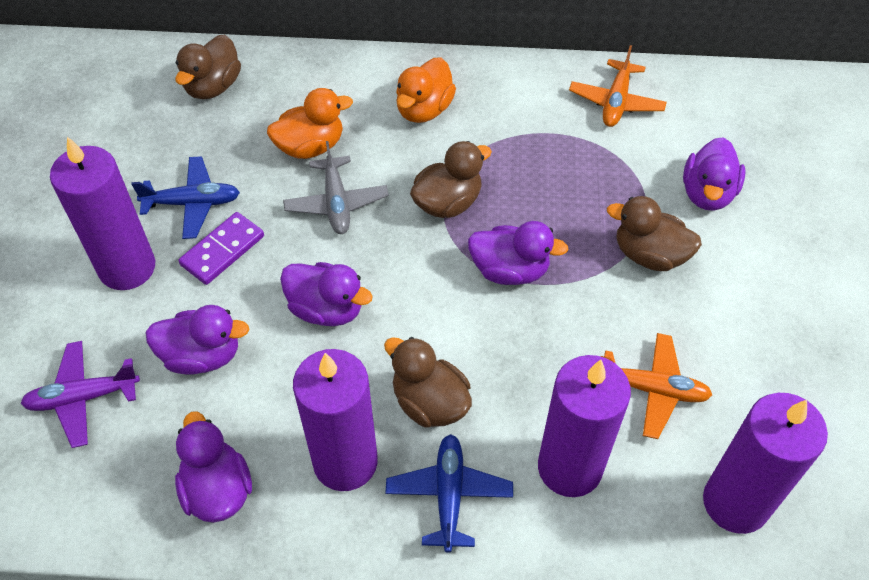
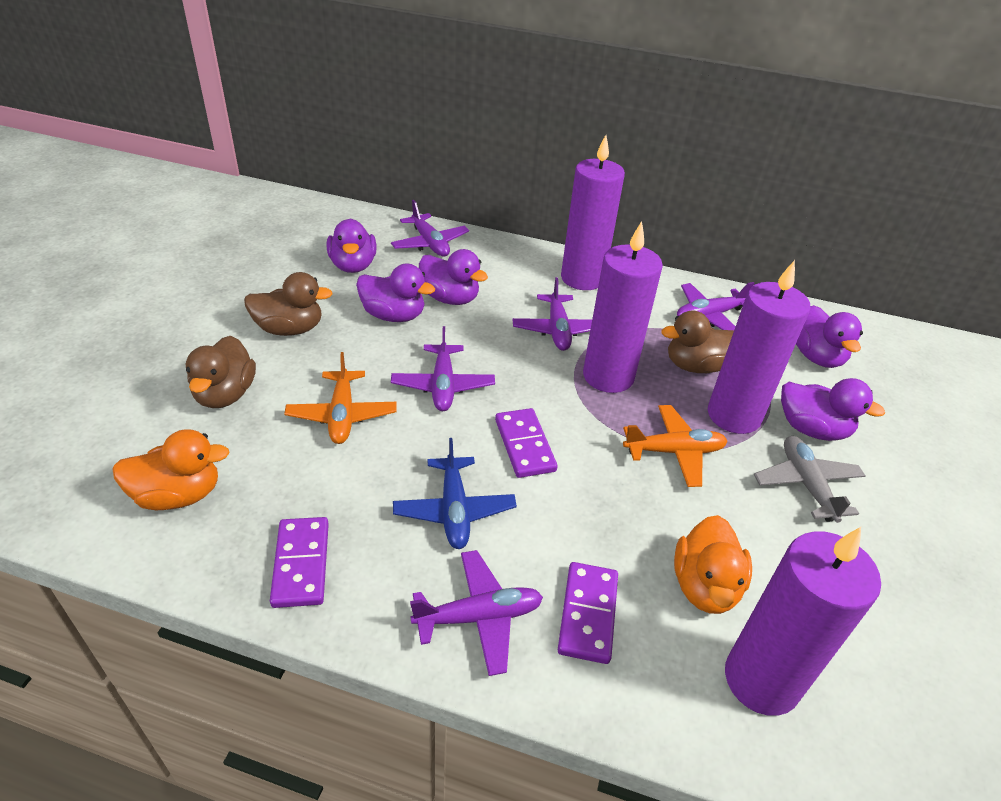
blue plane: 2 -> 1
brown duck: 4 -> 3
purple domino: 1 -> 3
purple plane: 1 -> 5

